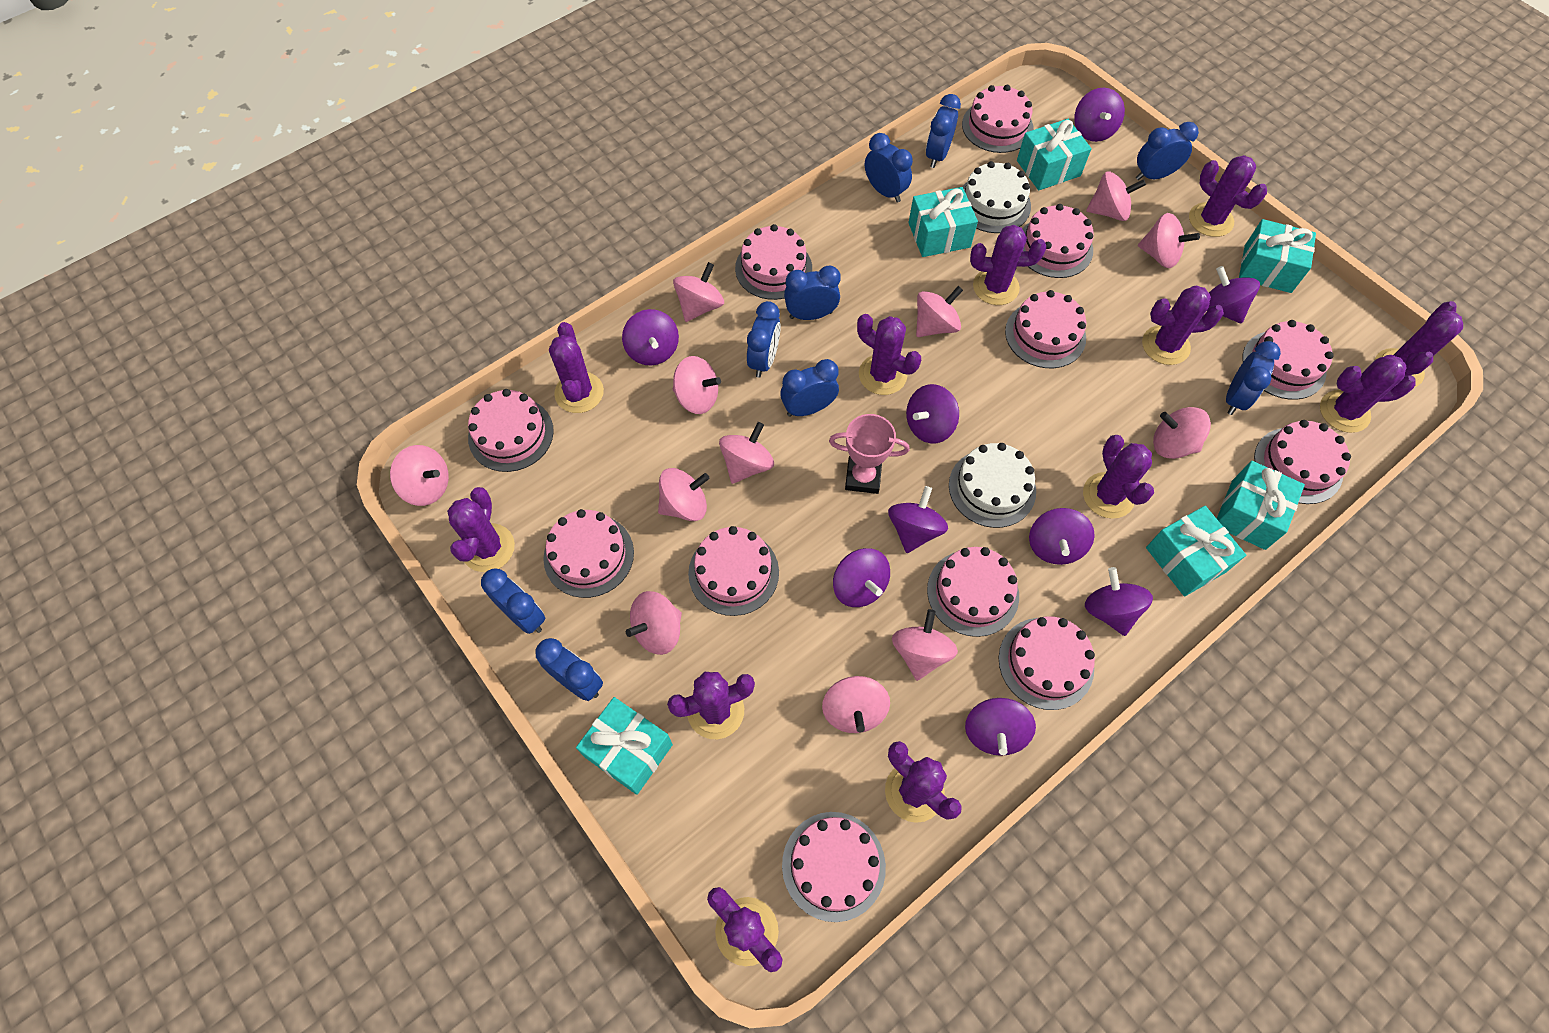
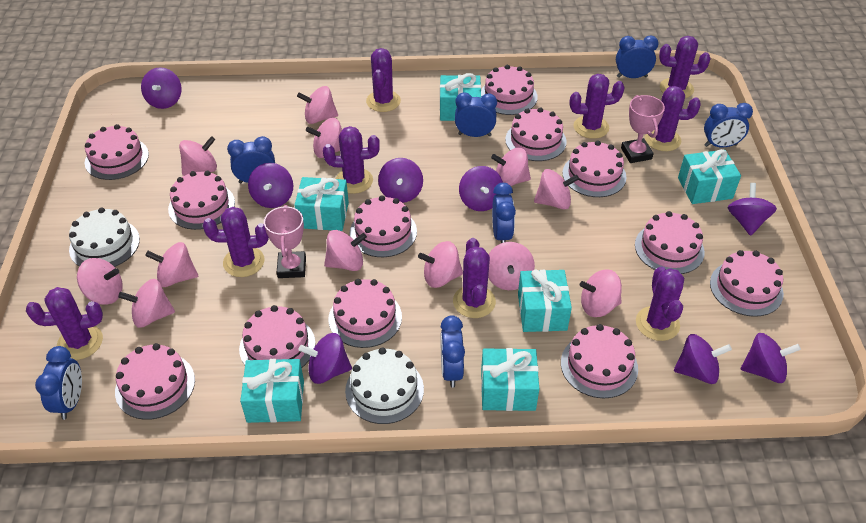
blue clock: 9 -> 7
pink trophy: 1 -> 2
purple cactus: 12 -> 9
purple spinning top: 9 -> 8

